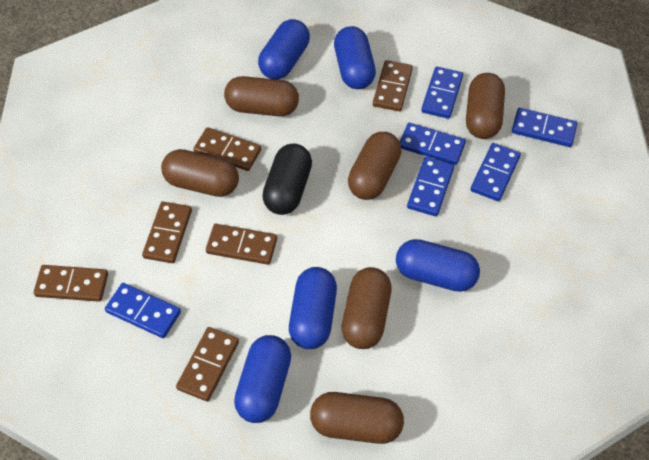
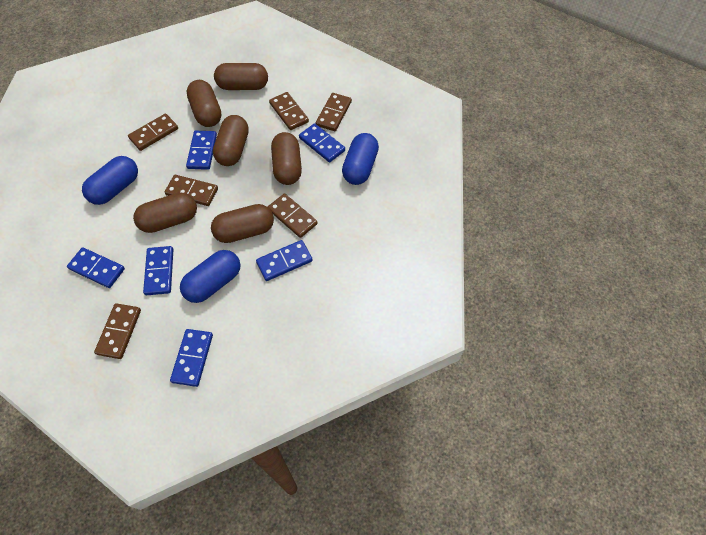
black capsule: 1 -> 0
blue capsule: 5 -> 3

